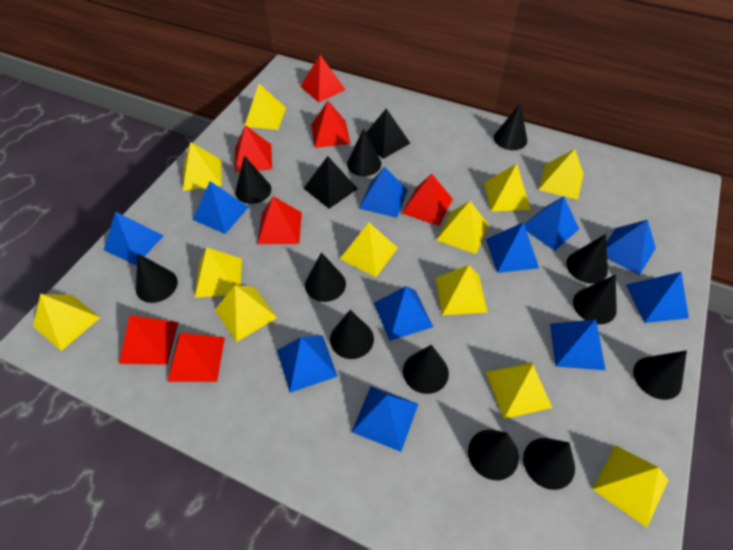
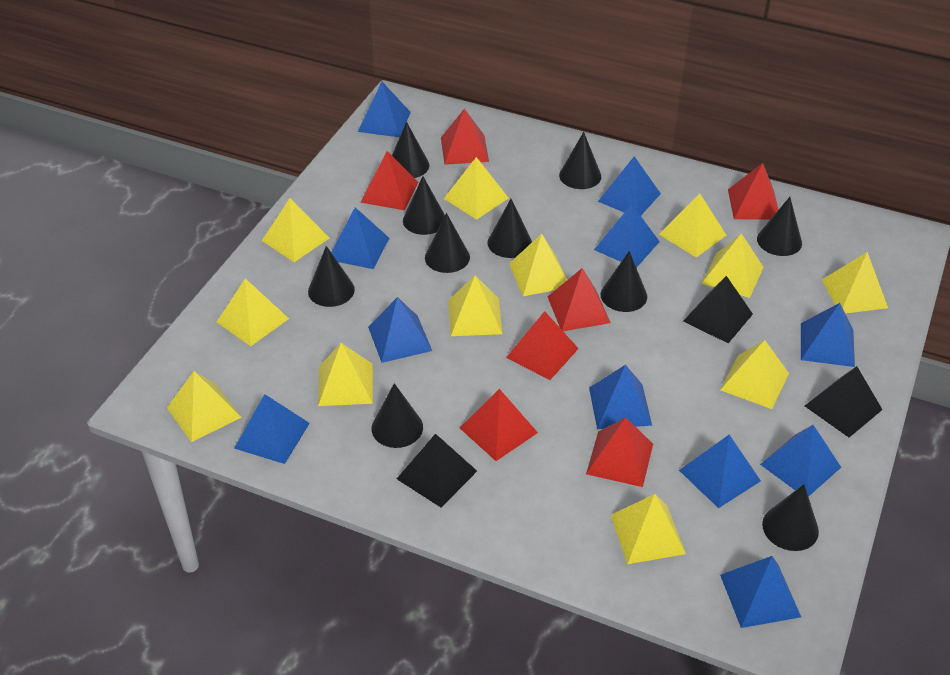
black cone: 12 -> 10
black pyramid: 2 -> 3

